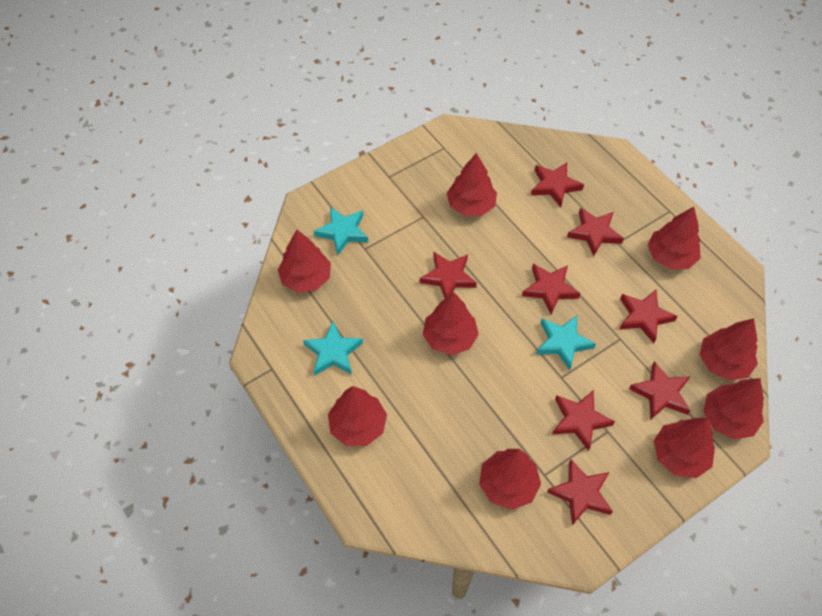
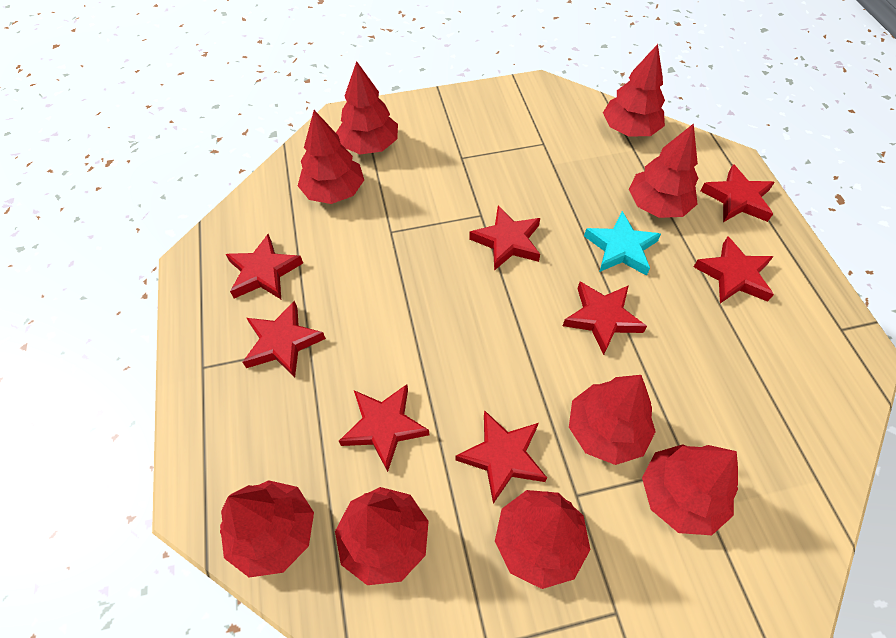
turquoise star: 3 -> 1

